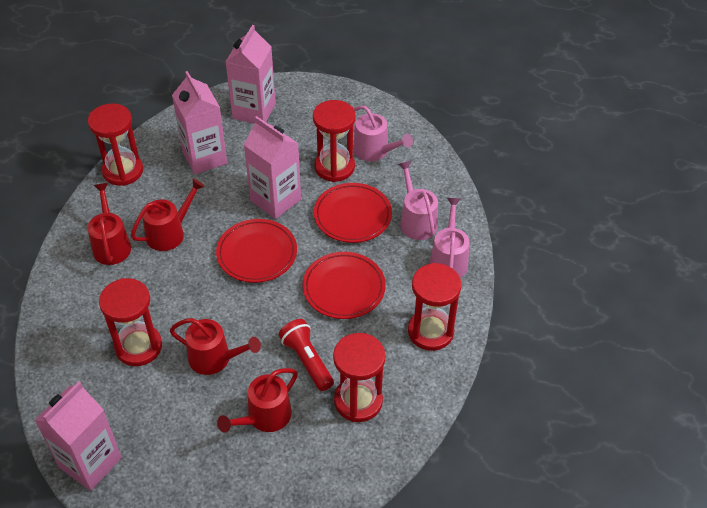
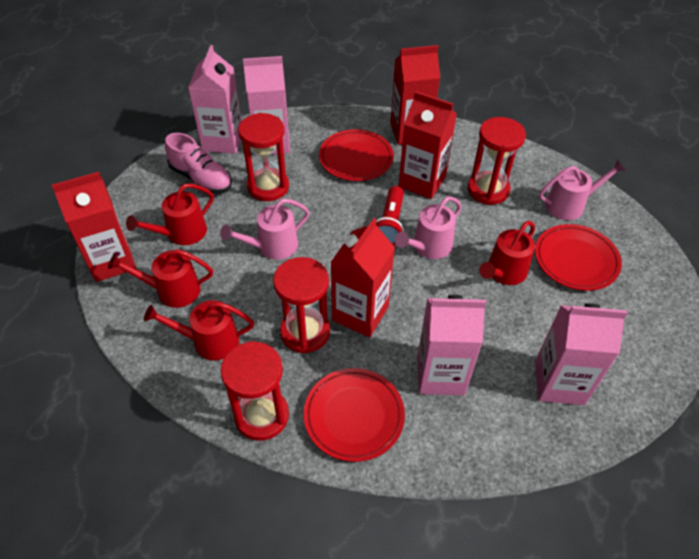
pink shoe: 0 -> 1
red carton: 0 -> 4
red hourglass: 5 -> 4

